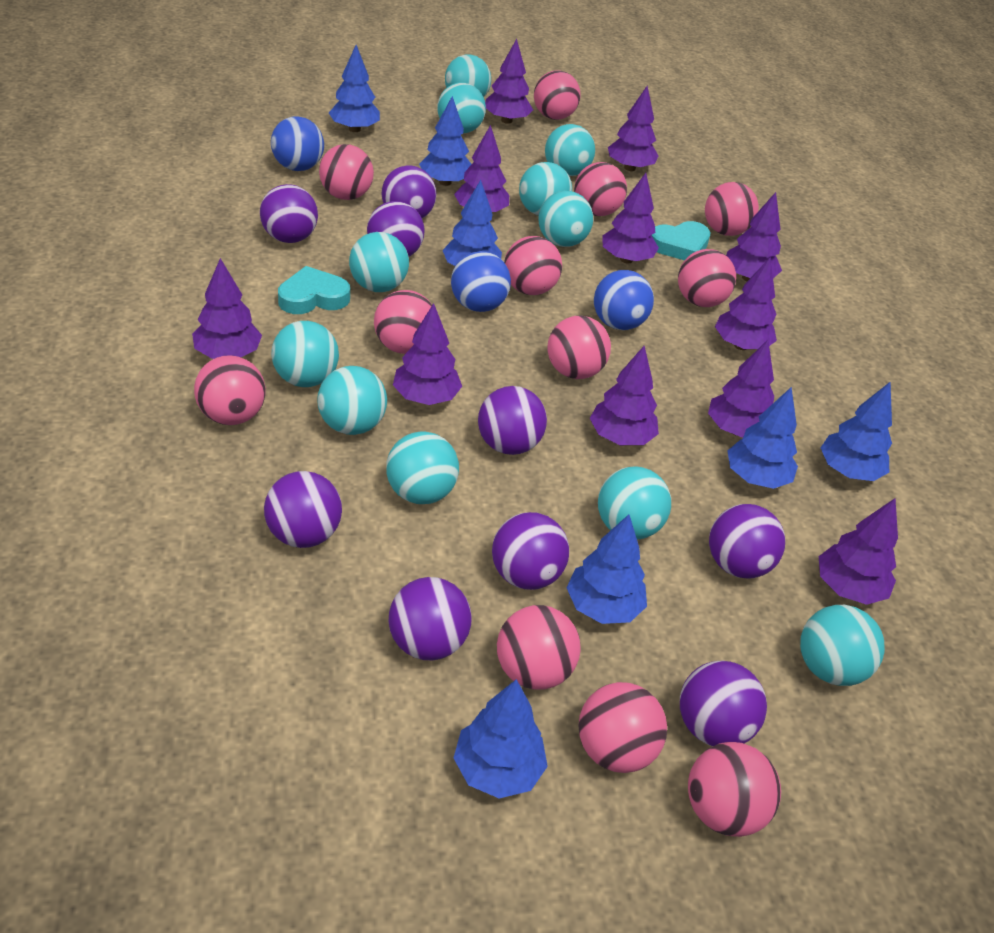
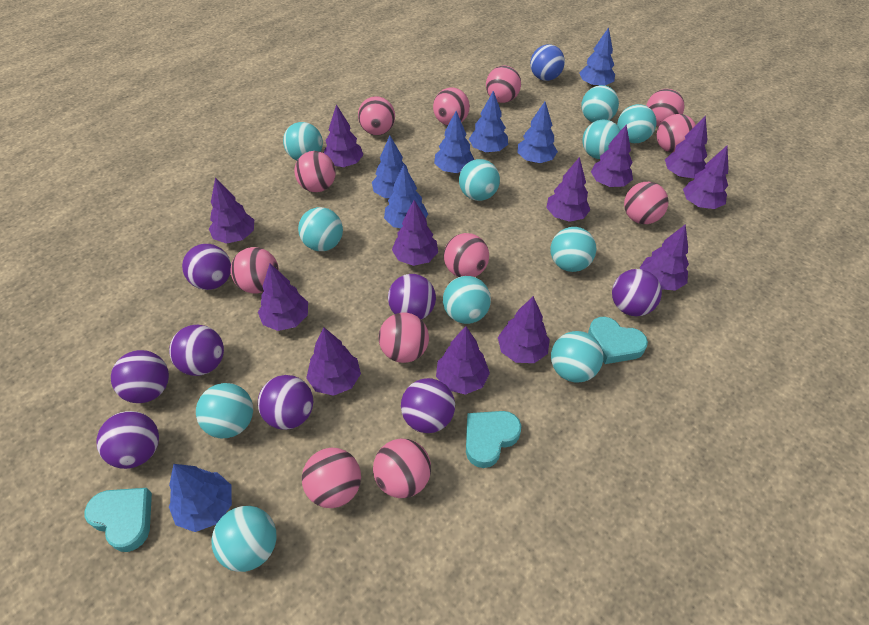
blue ball: 3 -> 1
purple ball: 9 -> 8
purple tree: 11 -> 12
turquoise heart: 2 -> 3

